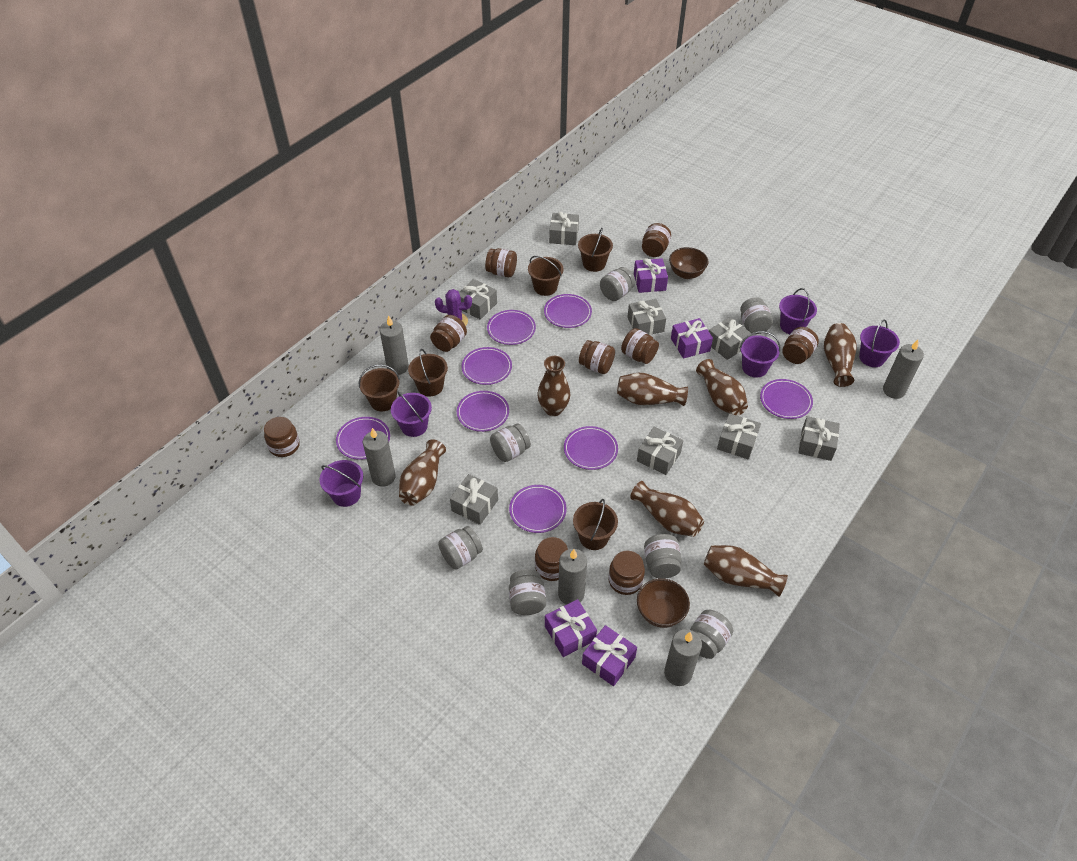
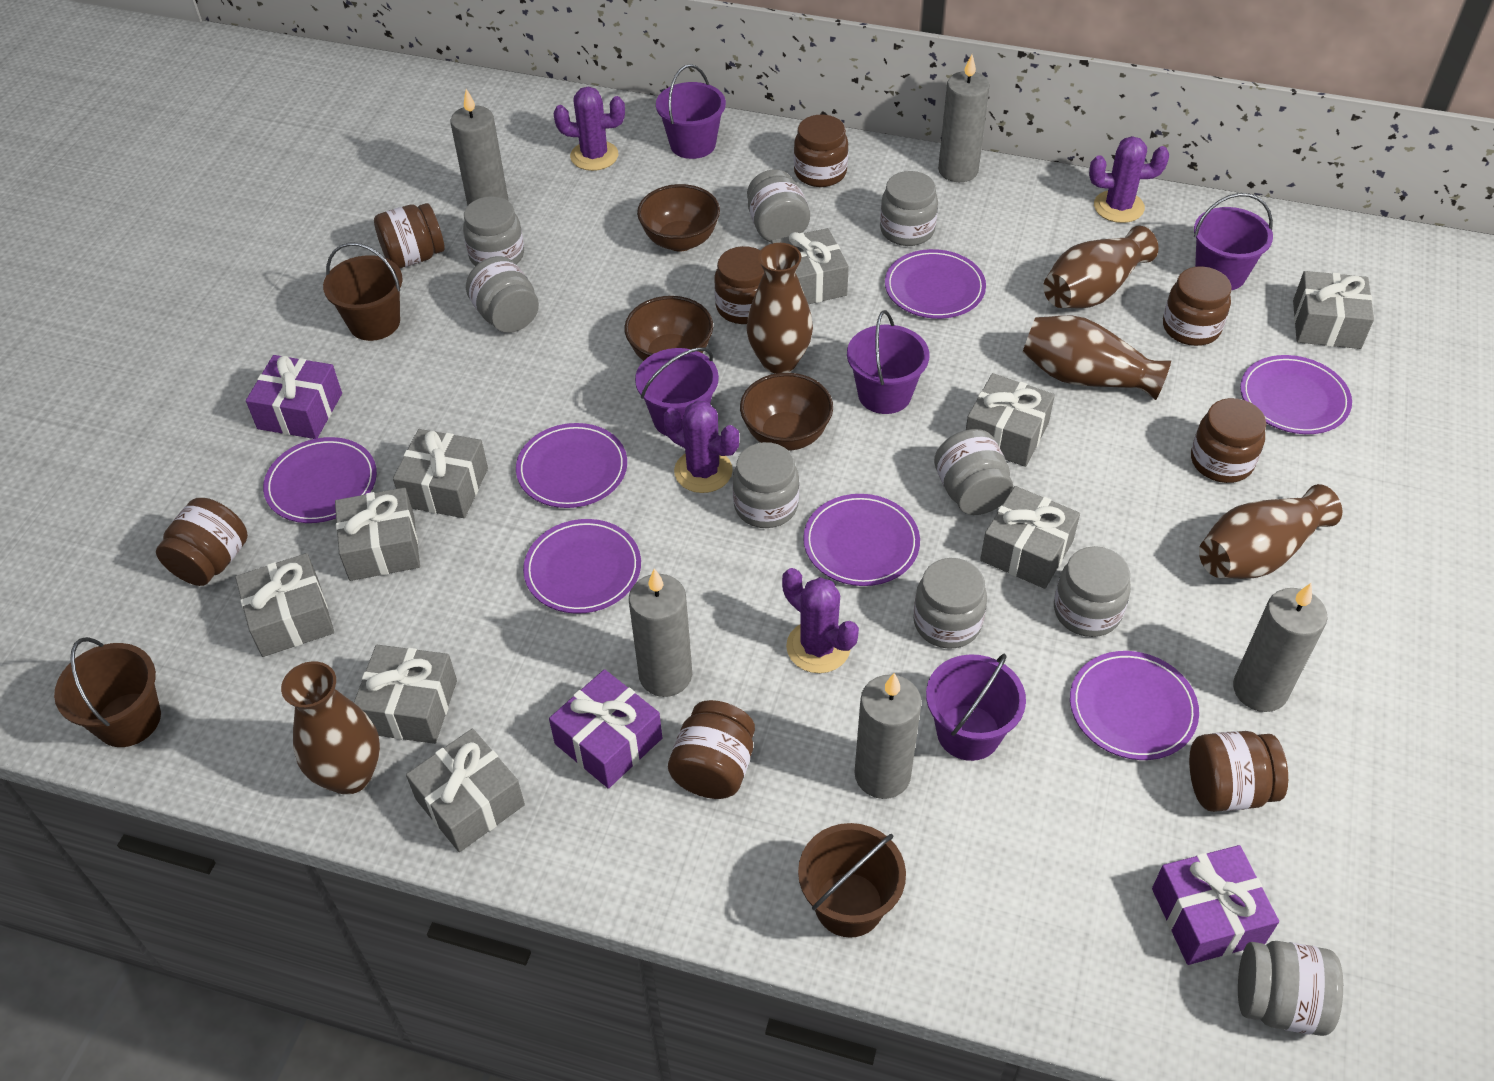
brown bowl: 2 -> 3
brown bucket: 5 -> 3
brown jar: 9 -> 8
brown vase: 7 -> 5
grey gift: 8 -> 9
grey jar: 7 -> 9
purple cactus: 1 -> 4
purple gift: 4 -> 3
purple plate: 8 -> 7

